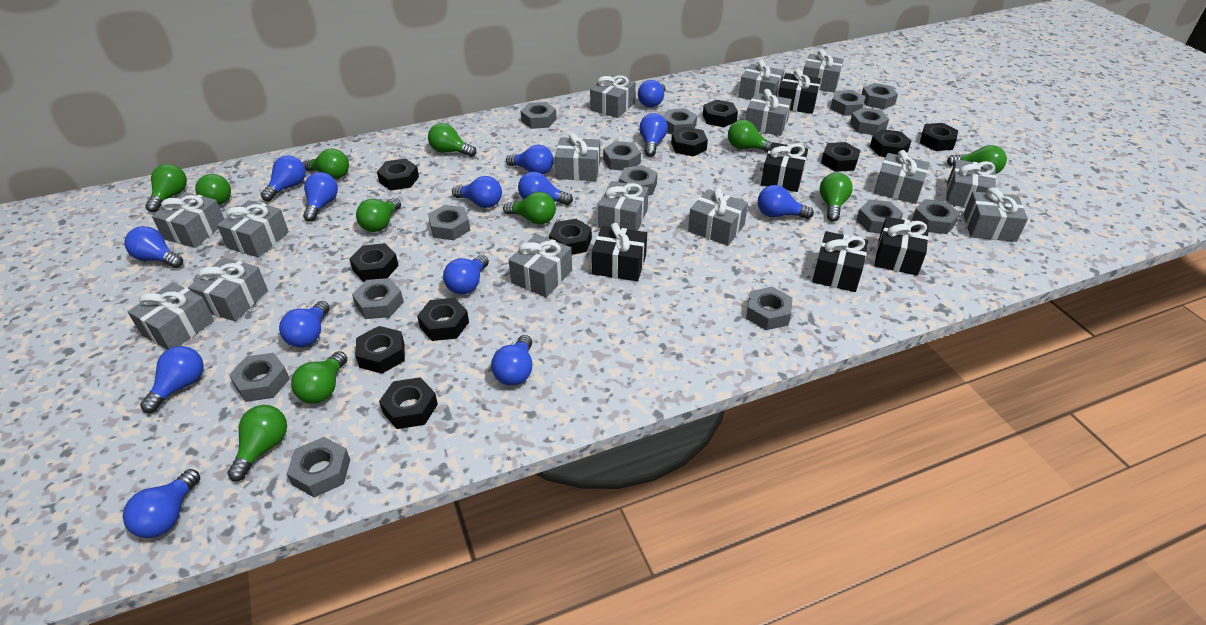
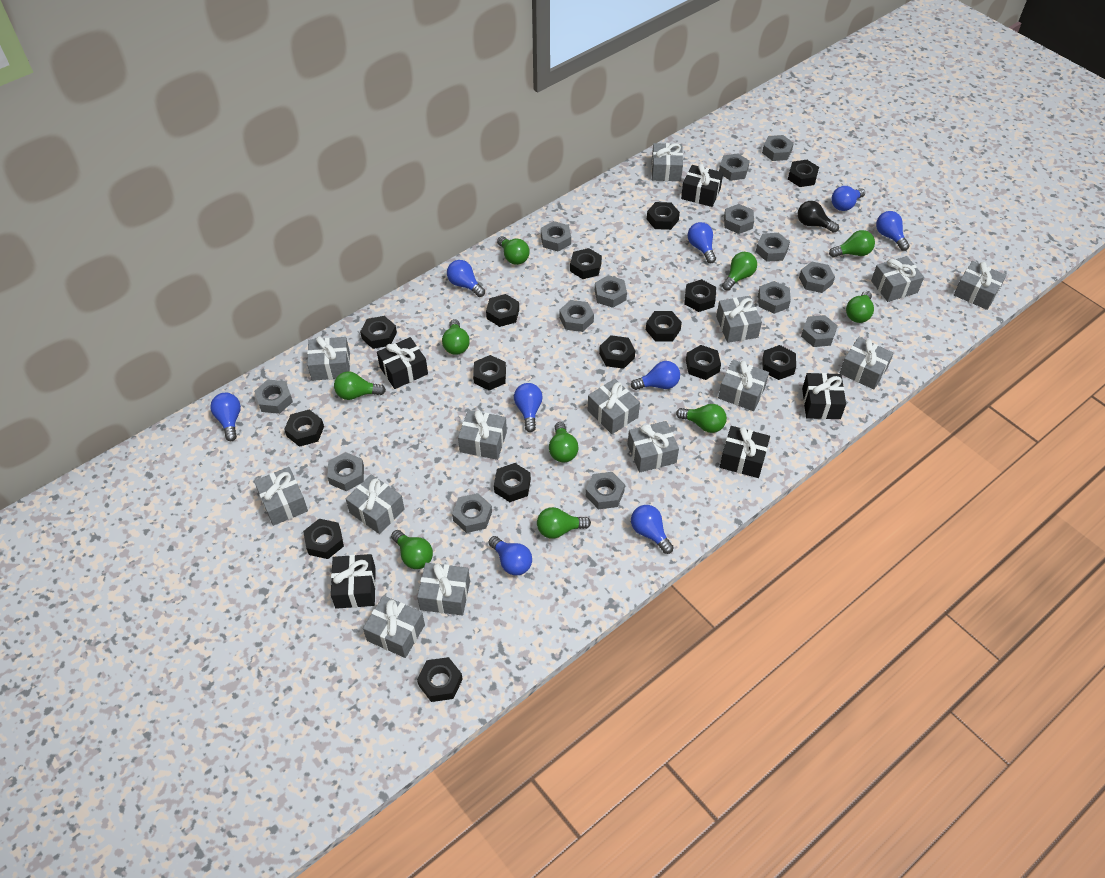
black light bulb: 0 -> 1
black nut: 11 -> 15
blue light bulb: 14 -> 9
green light bulb: 11 -> 10
grey gift: 15 -> 14

